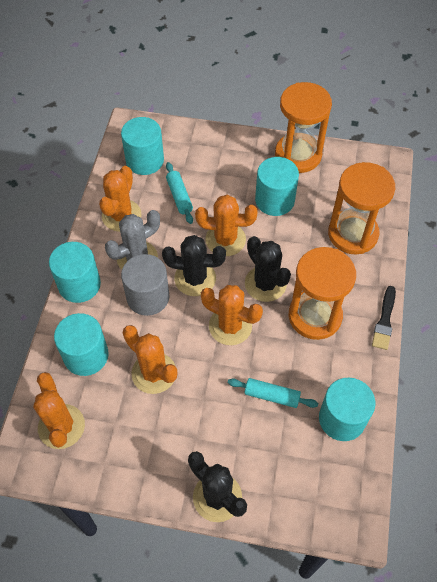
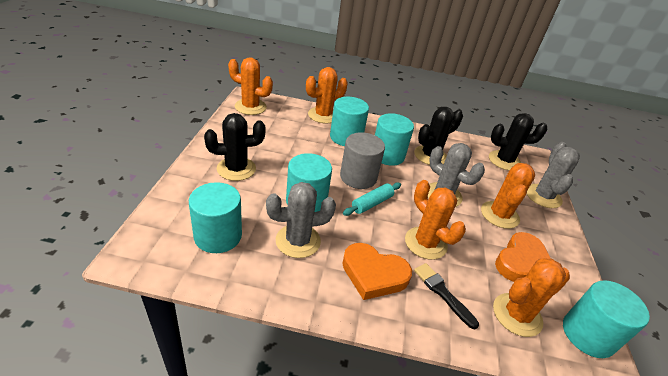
grey cactus: 1 -> 3
orange heart: 0 -> 2
orange hourglass: 3 -> 0
turquoise rolling pin: 2 -> 1

